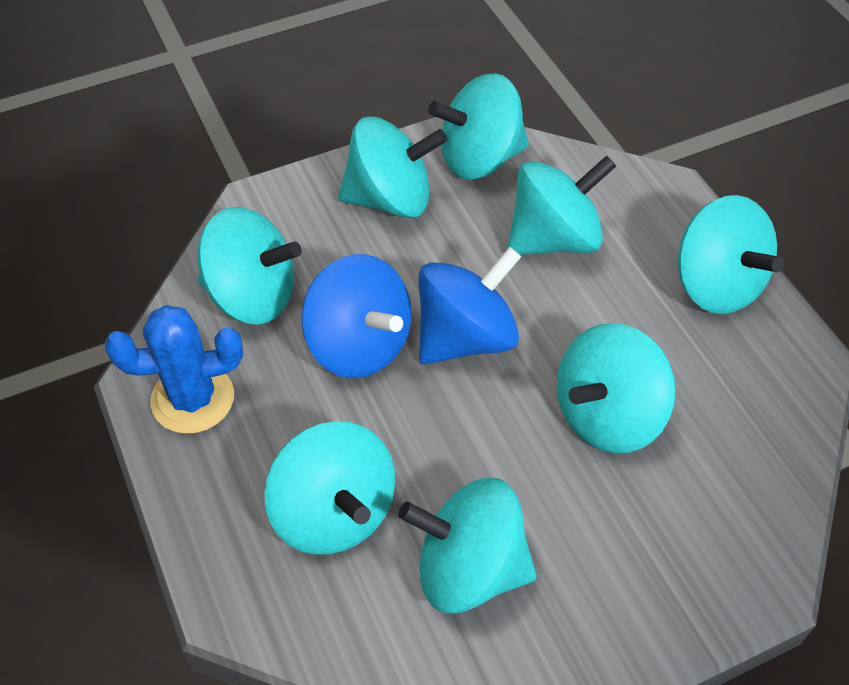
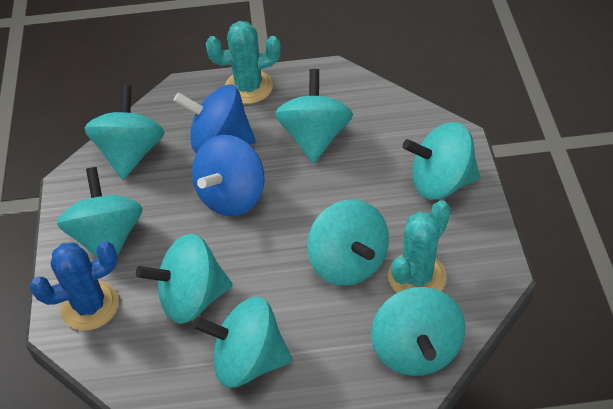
turquoise cactus: 0 -> 2

